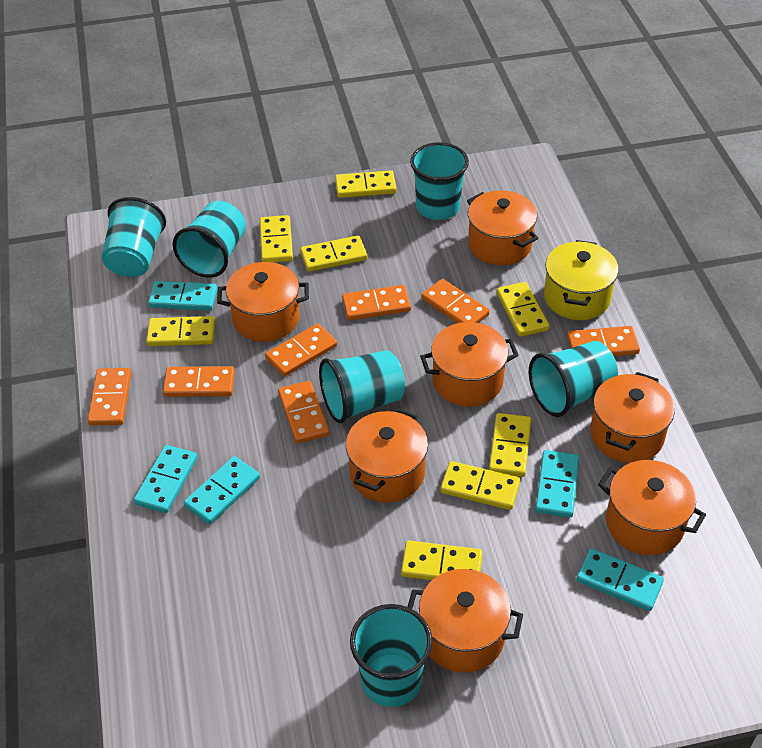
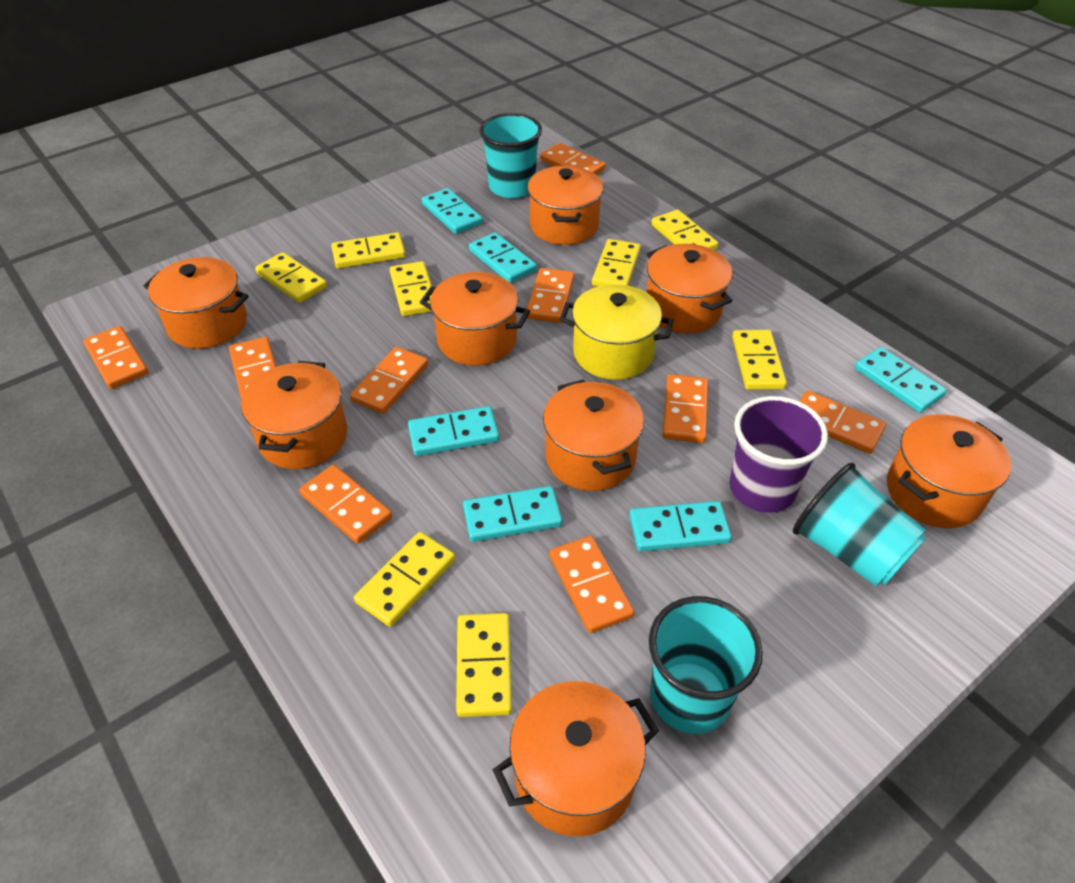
orange domino: 7 -> 9
orange pot: 7 -> 8
purple cup: 0 -> 1
turquoise cup: 6 -> 3
turquoise domino: 5 -> 6

